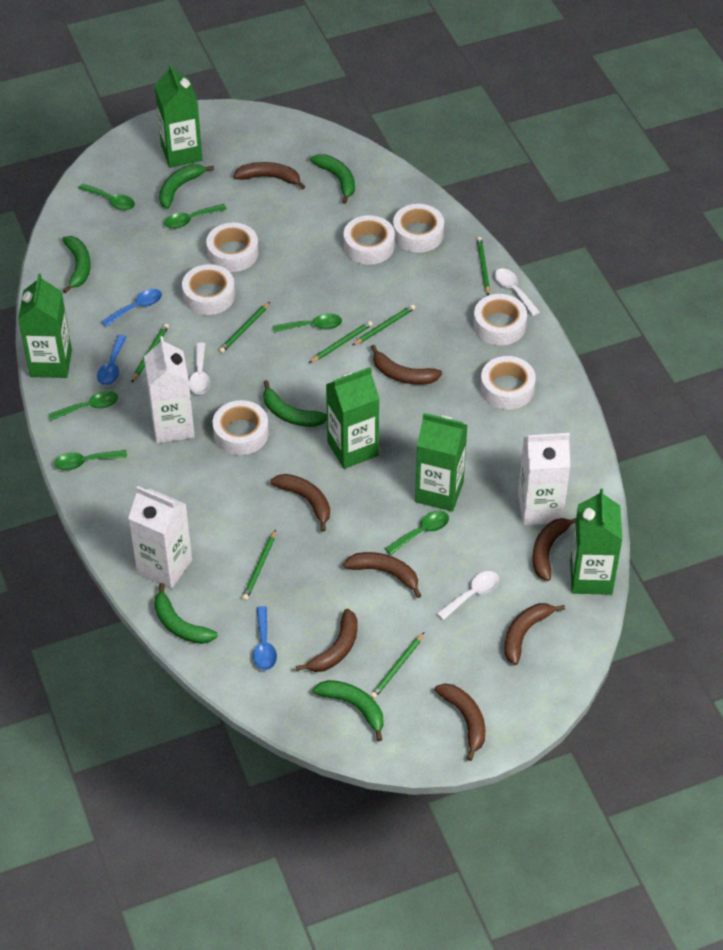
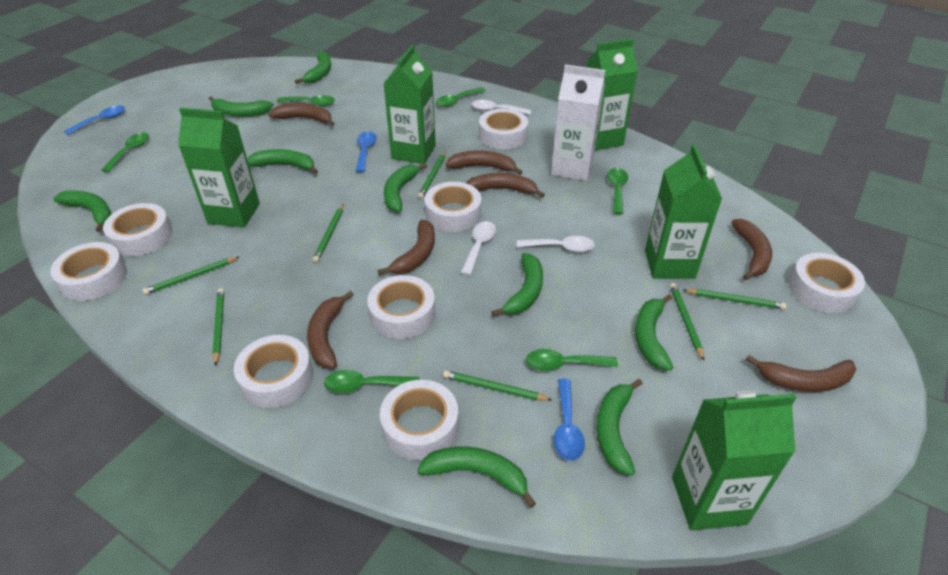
brown banana: 8 -> 7
green banana: 6 -> 9
white carton: 3 -> 1
white tape: 7 -> 8

